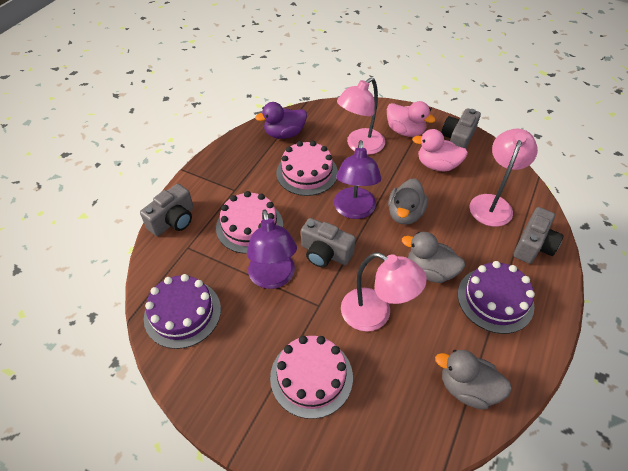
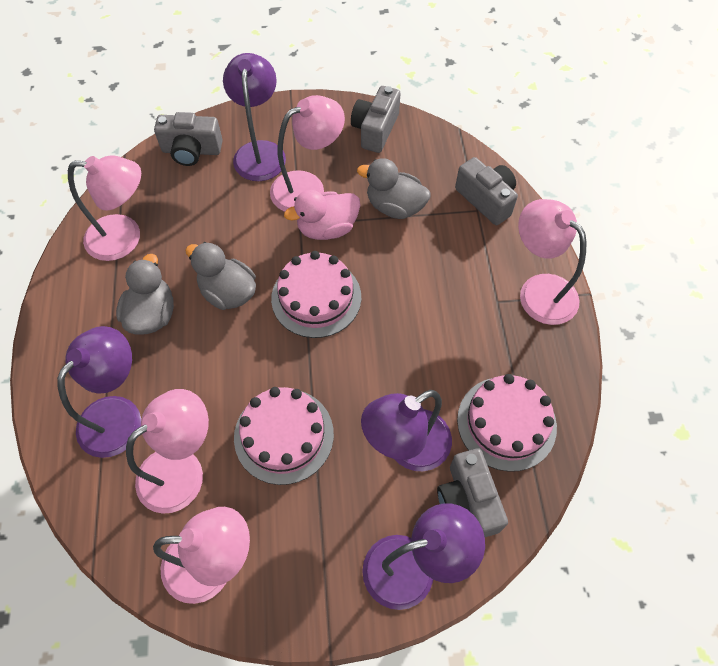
pink duck: 2 -> 1
pink lamp: 3 -> 5
purple cake: 2 -> 0
purple duck: 1 -> 0
purple lamp: 2 -> 4

